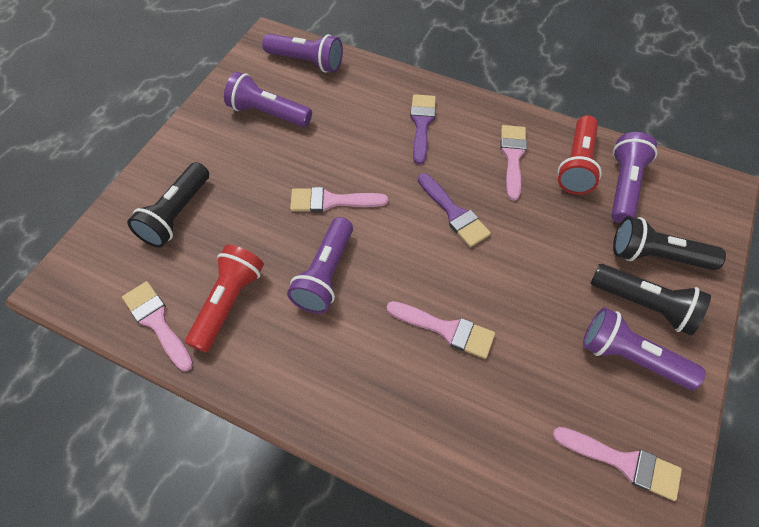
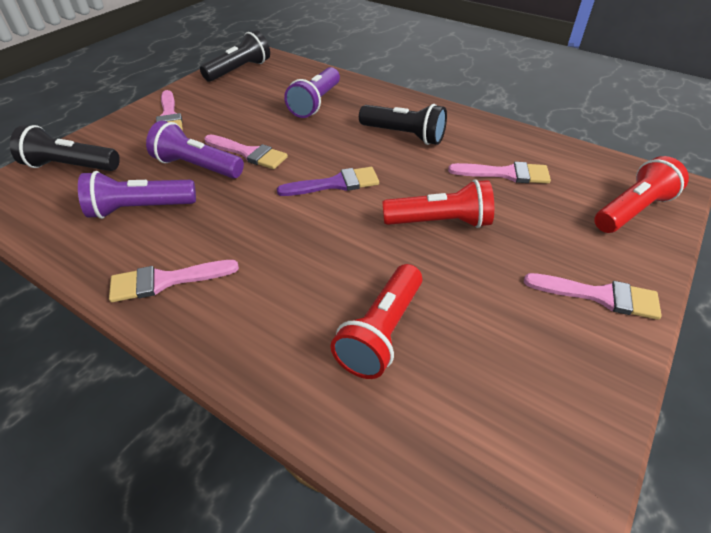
purple brush: 2 -> 1
purple flashlight: 5 -> 3
red flashlight: 2 -> 3

